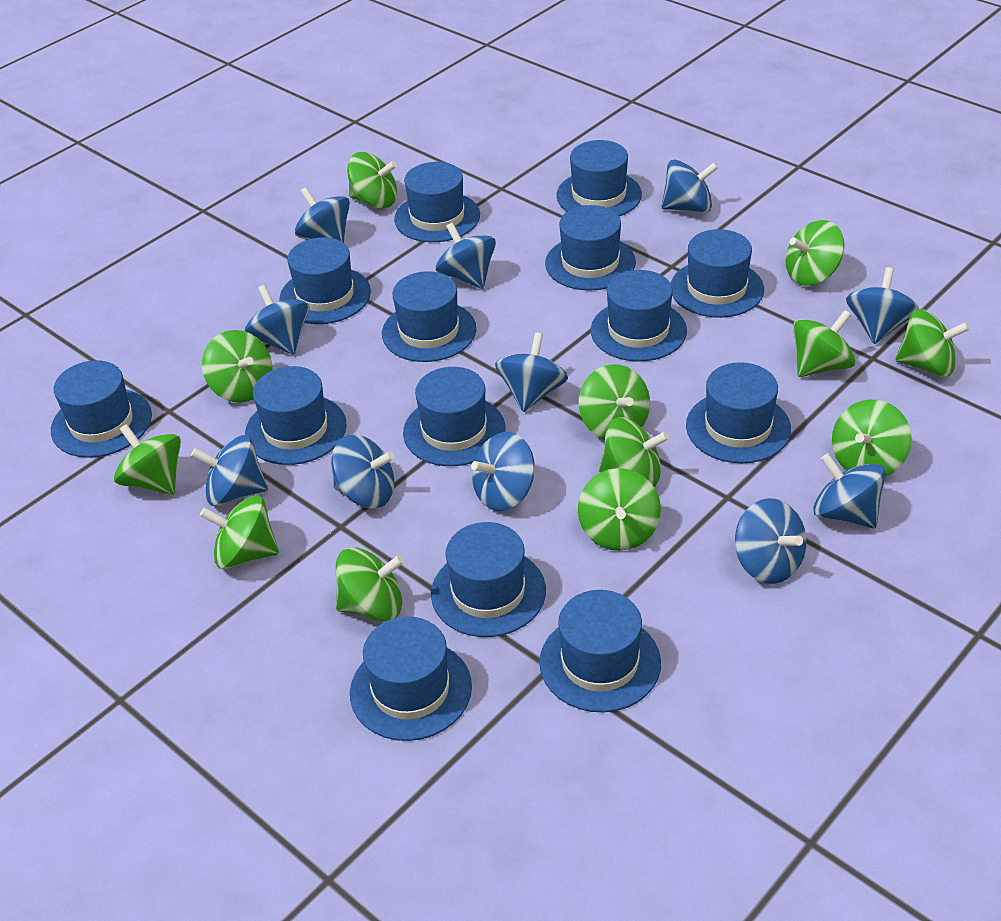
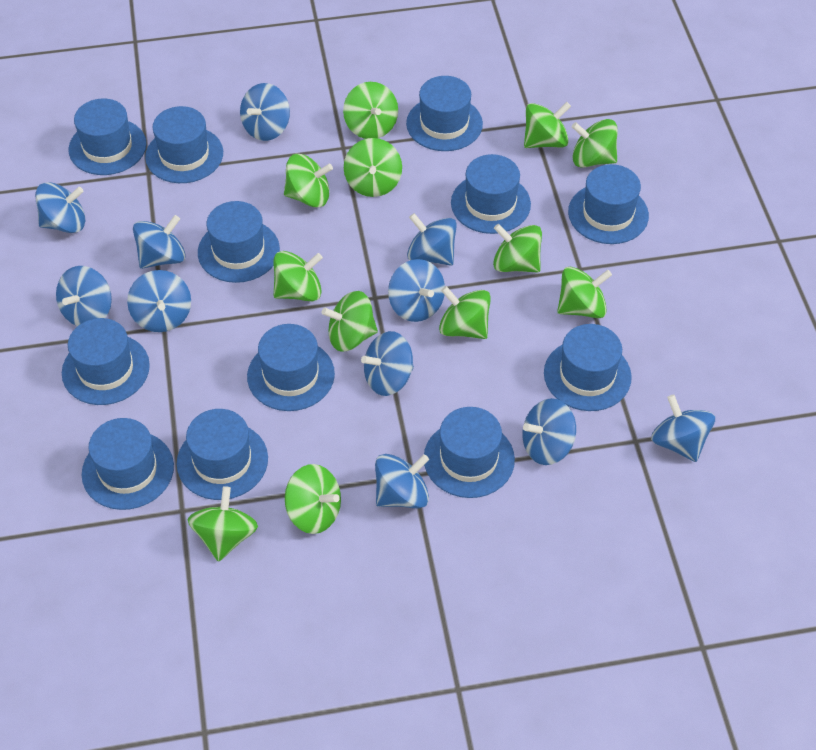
blue hat: 14 -> 12

